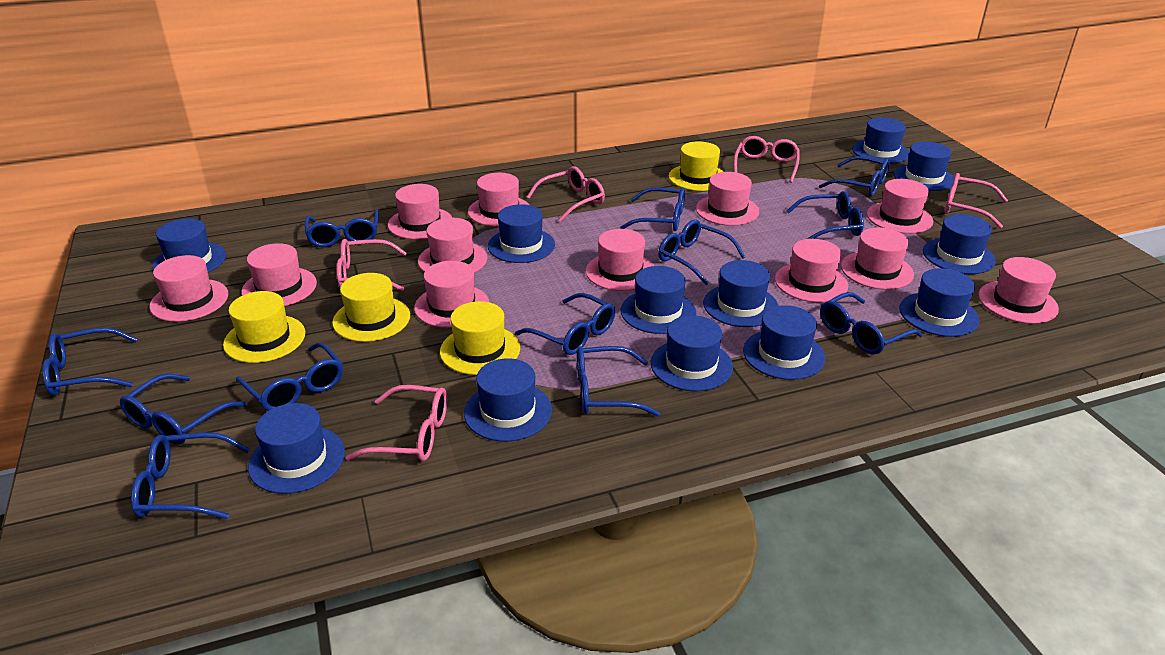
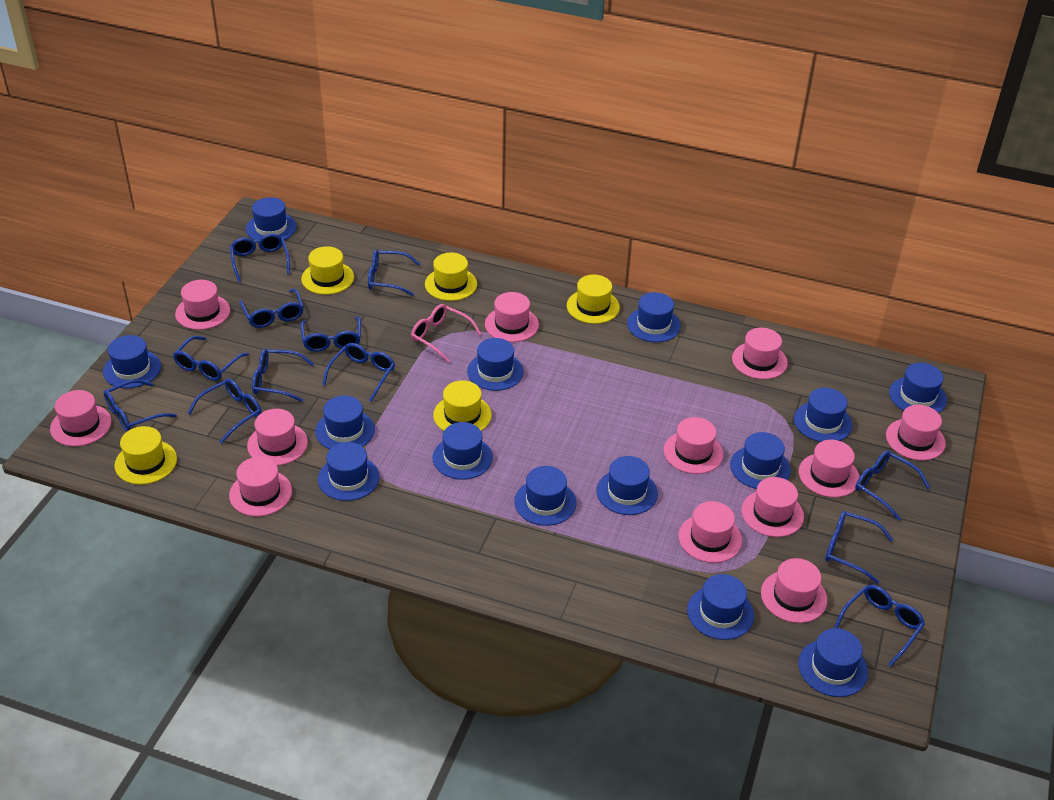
blue hat: 12 -> 14
pink glasses: 5 -> 1
yellow hat: 4 -> 5

